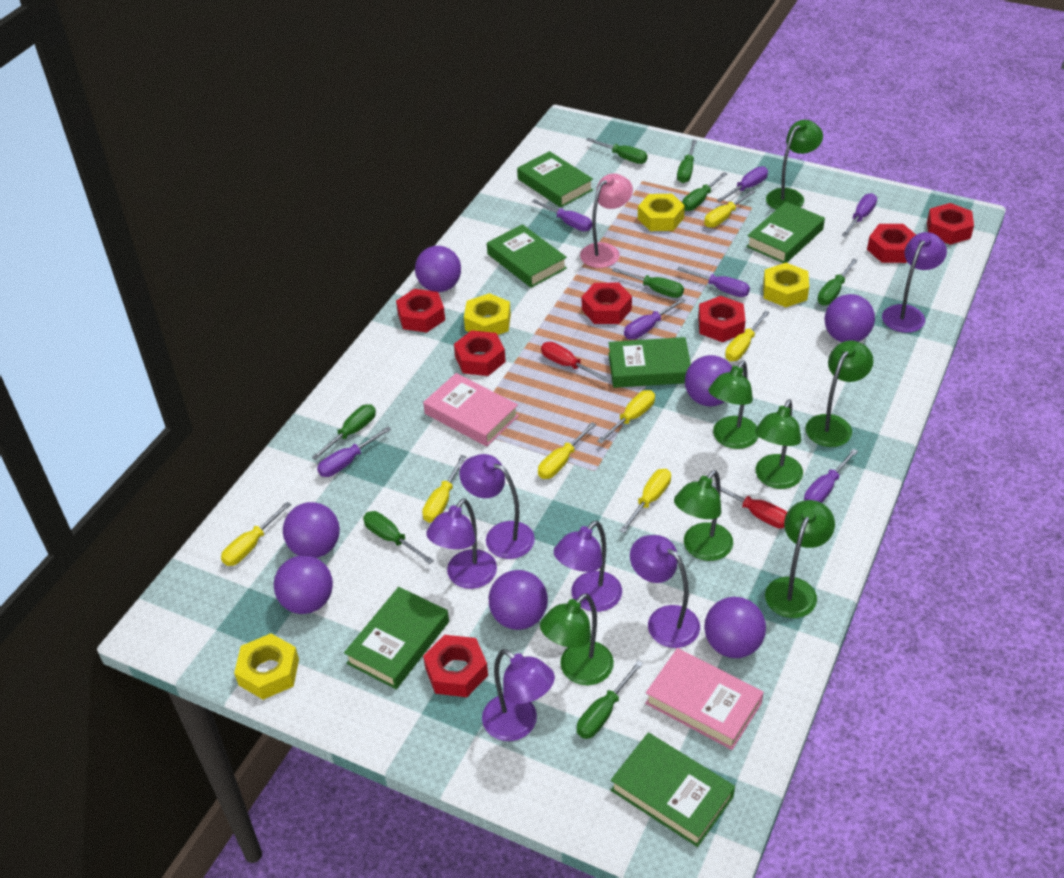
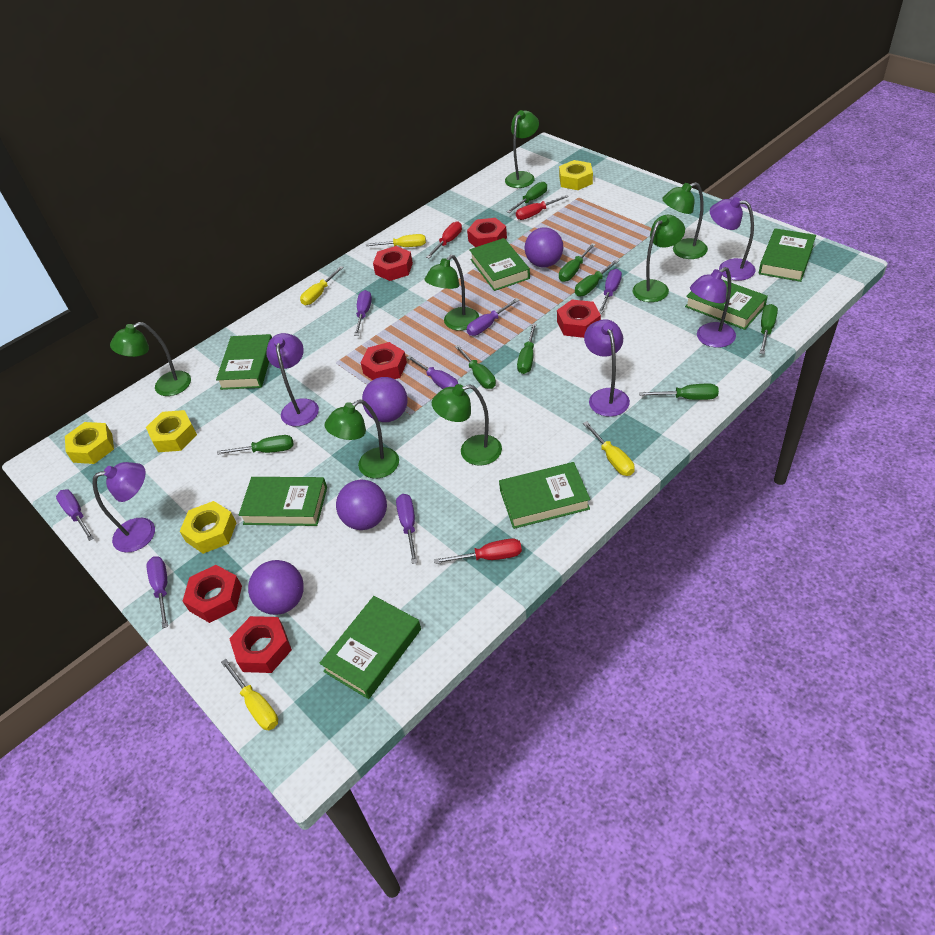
green book: 6 -> 7
pink book: 2 -> 0
pink lamp: 1 -> 0
purple ball: 7 -> 4
purple lamp: 6 -> 5
red nut: 7 -> 6
red screwdriver: 2 -> 3
yellow screwdriver: 7 -> 4

